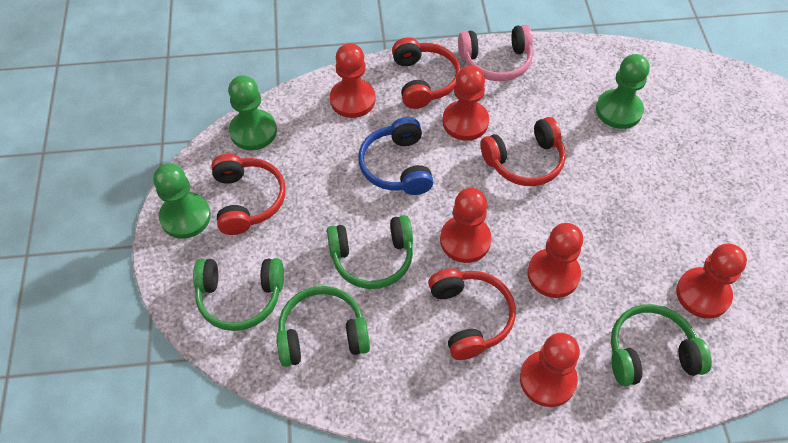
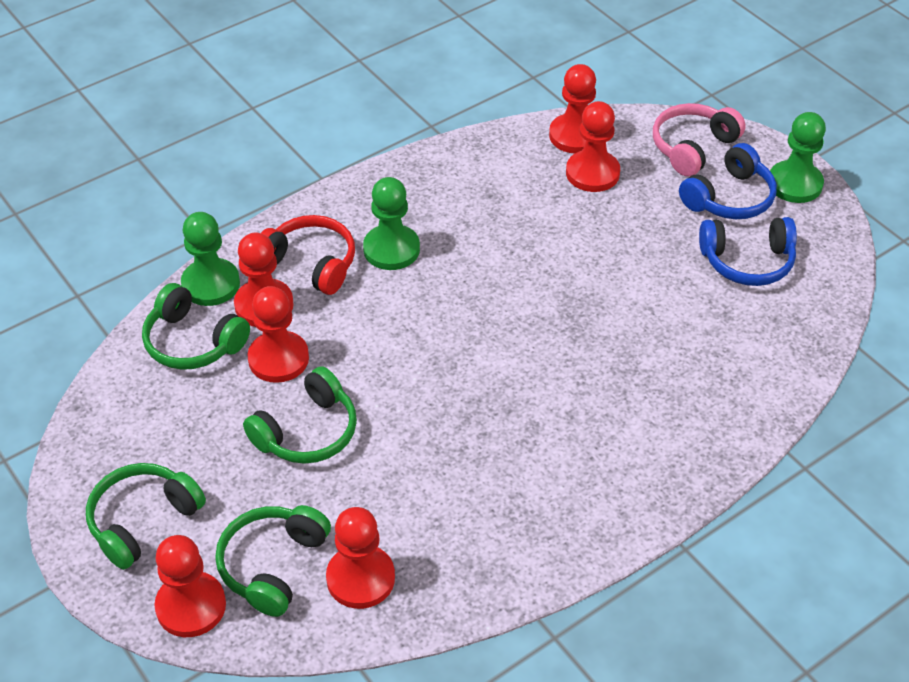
blue headphones: 1 -> 2
red headphones: 4 -> 1

